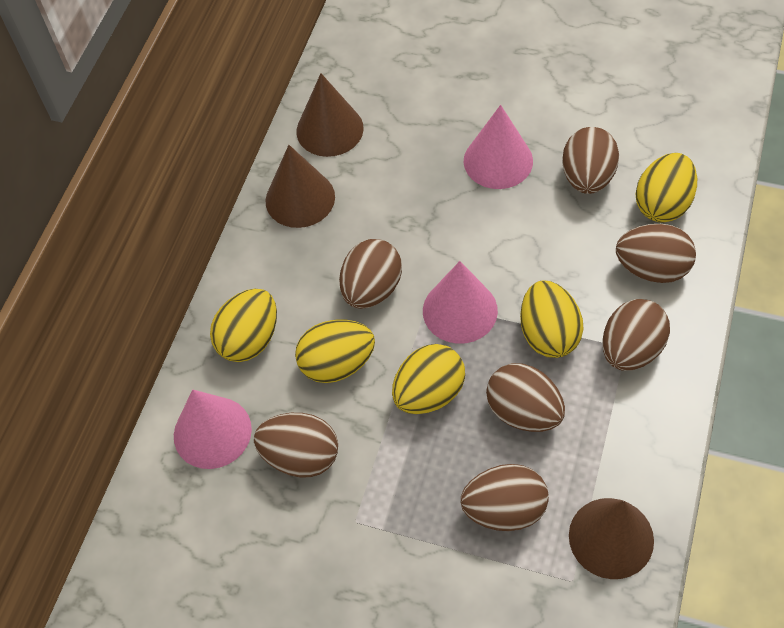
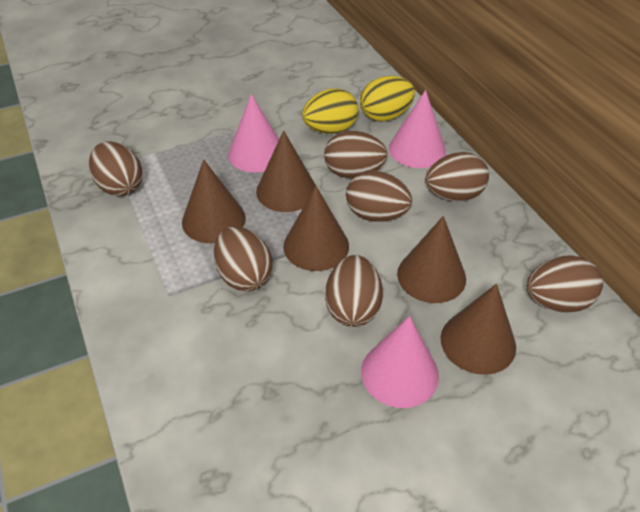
brown cone: 3 -> 5
yellow egg: 5 -> 2

